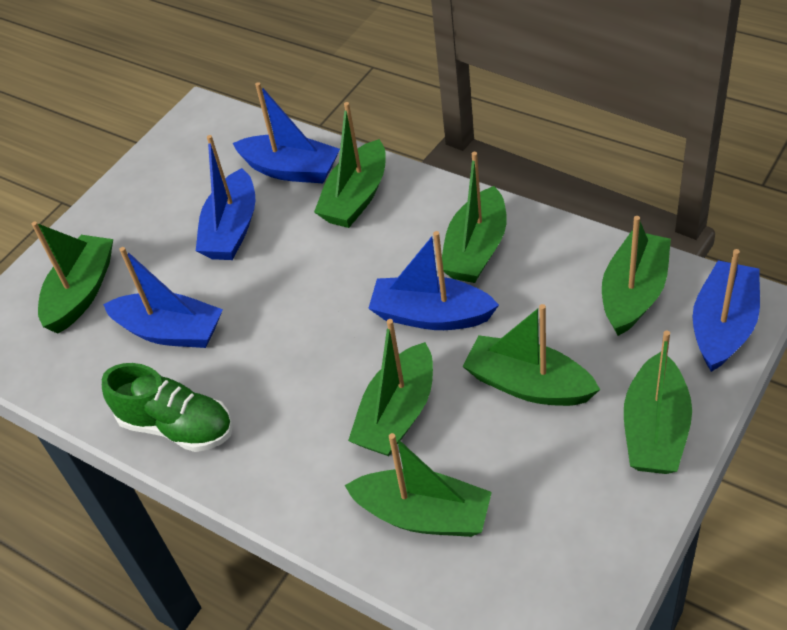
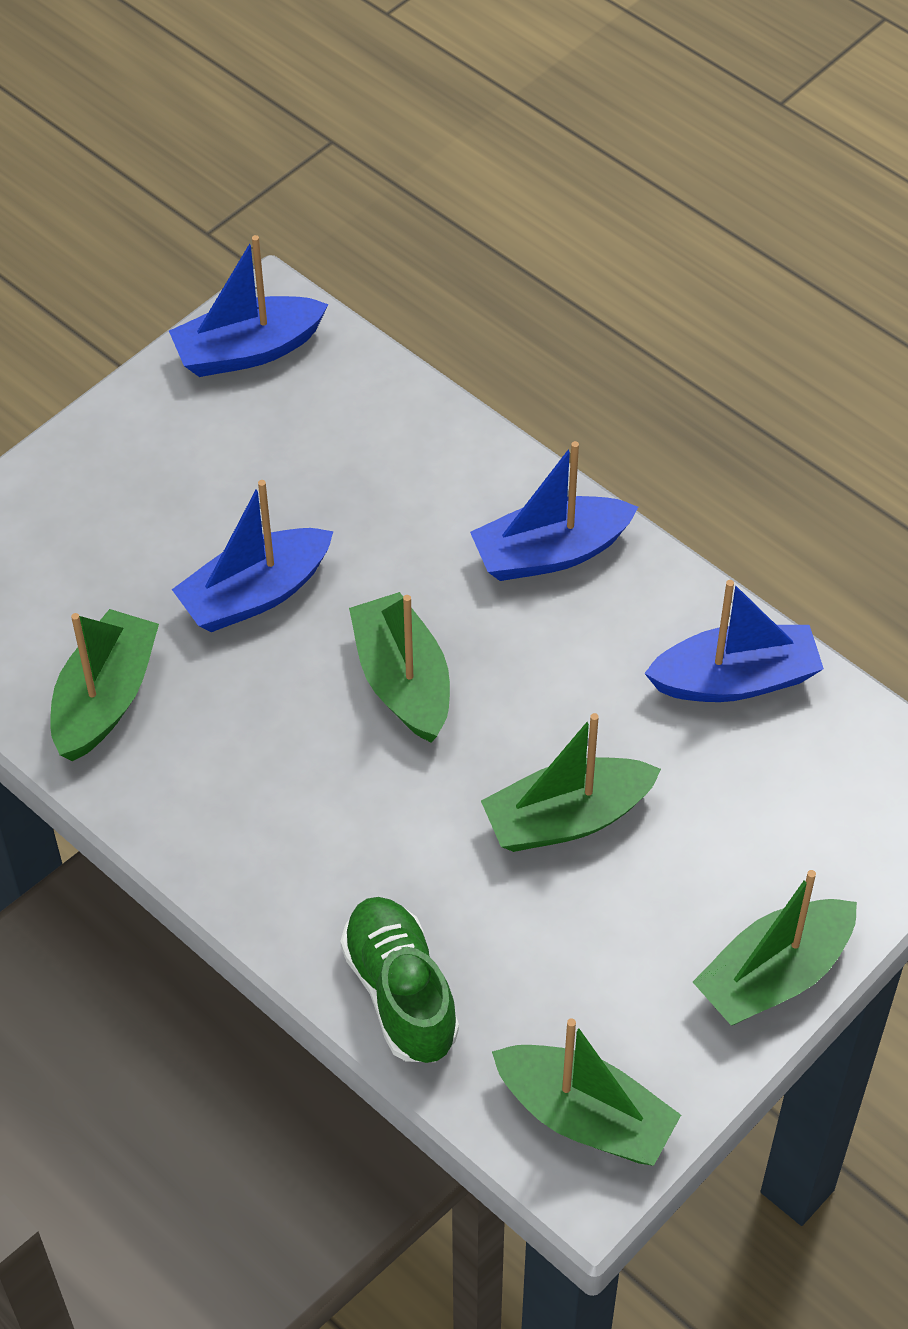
blue boat: 5 -> 4
green boat: 8 -> 5

